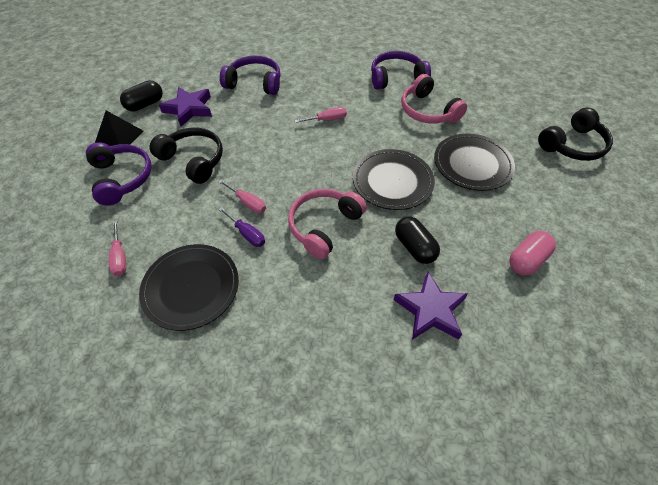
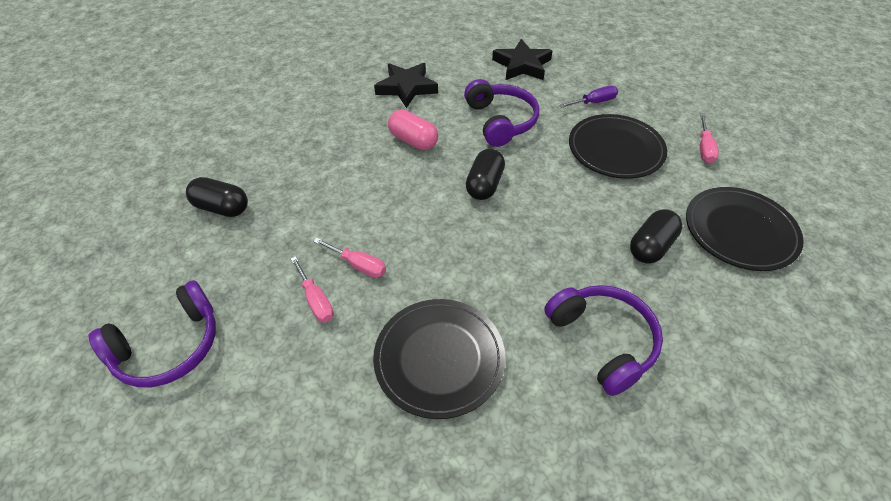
black capsule: 2 -> 3
black headphones: 2 -> 0
black pyramid: 1 -> 0
black star: 0 -> 2
pink headphones: 2 -> 0
purple star: 2 -> 0

